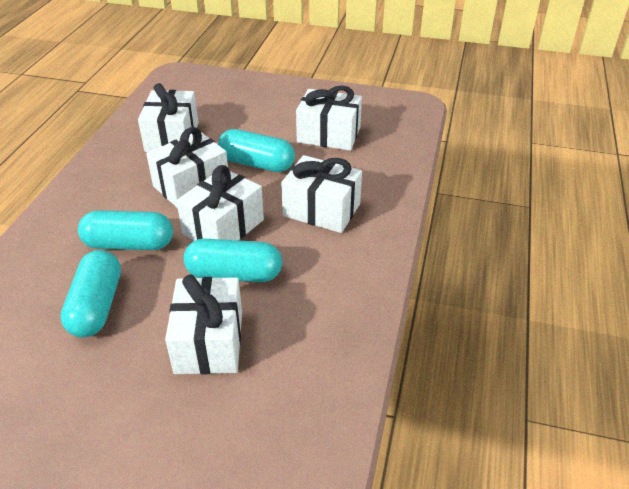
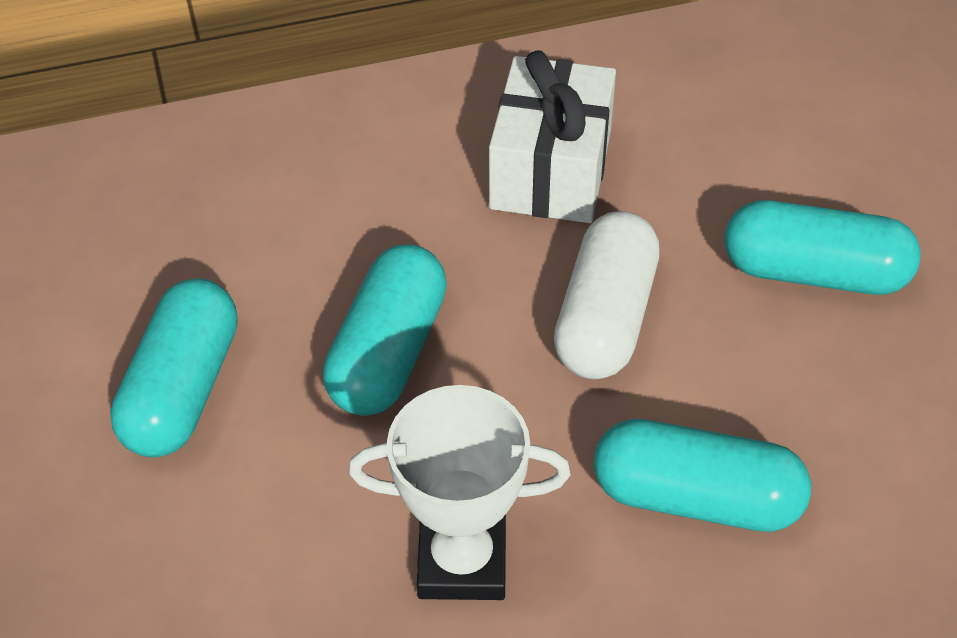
white capsule: 0 -> 1
white gift: 6 -> 1
white trophy: 0 -> 1

